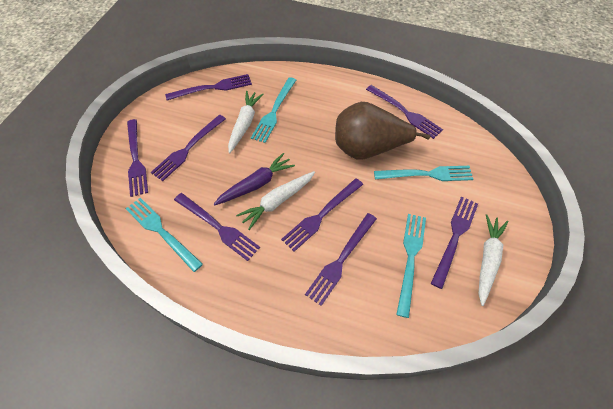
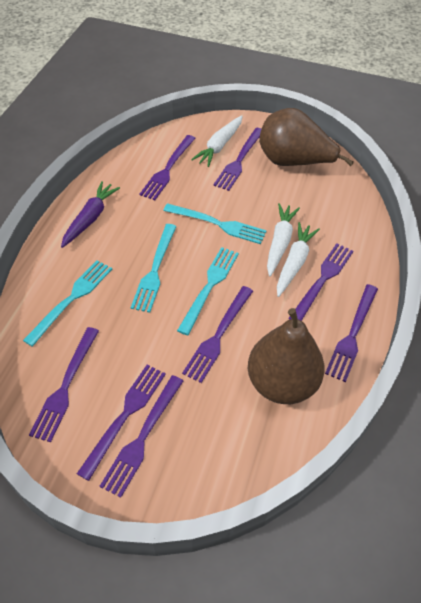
brown pear: 1 -> 2

